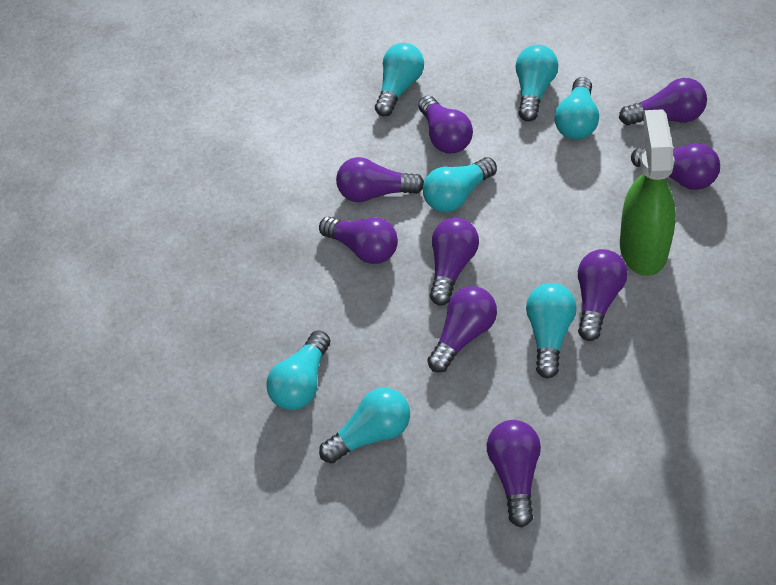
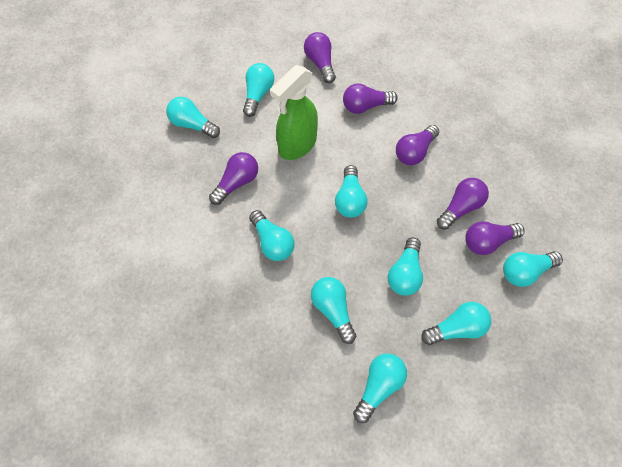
purple light bulb: 9 -> 6
turquoise light bulb: 7 -> 9

